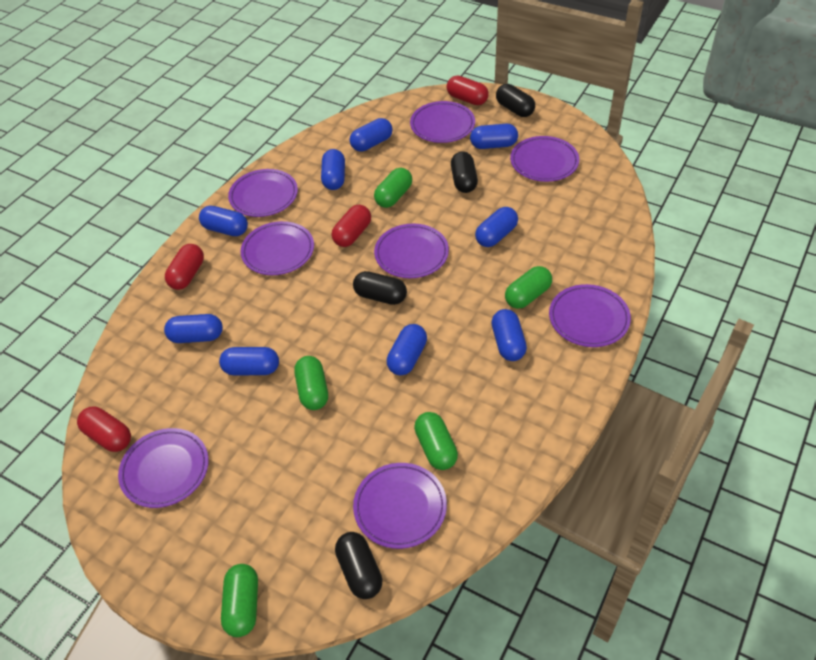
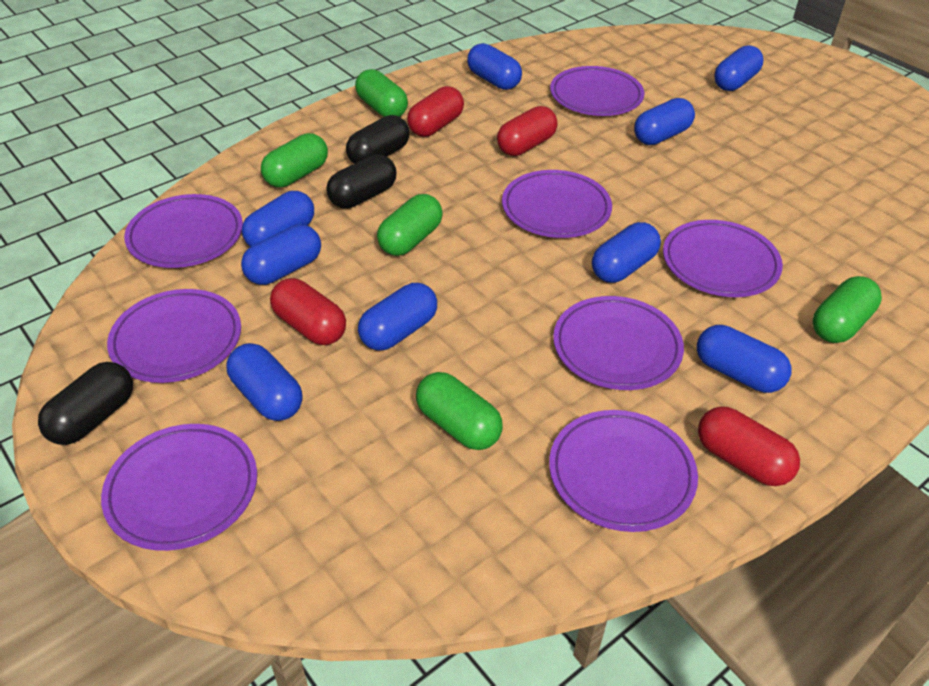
black capsule: 4 -> 3

